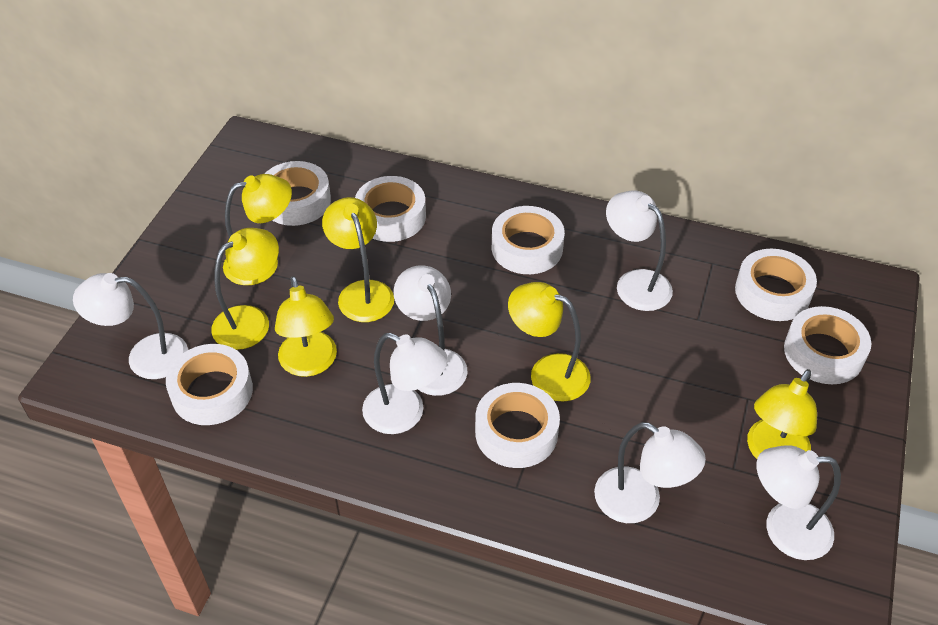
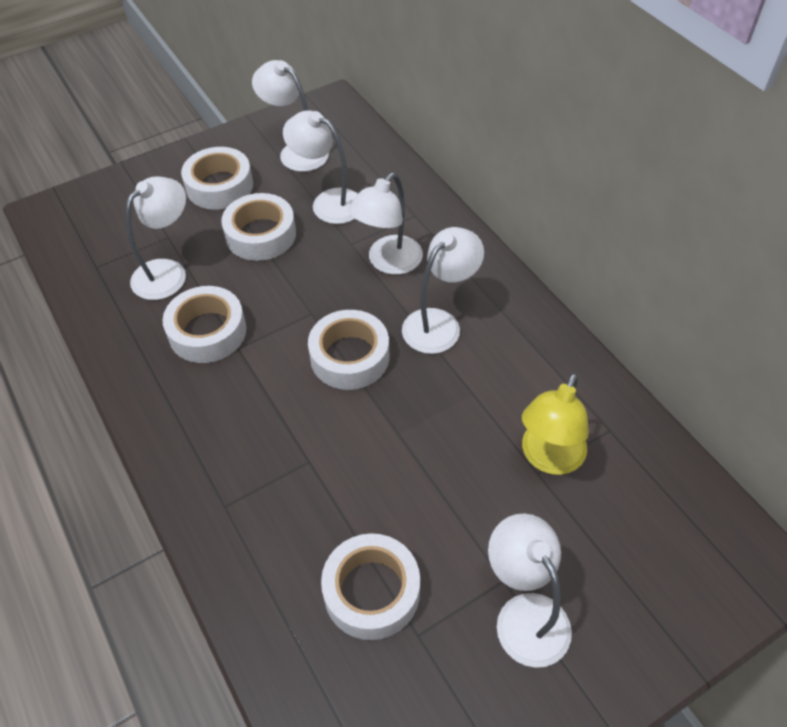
white tape: 7 -> 5
yellow lamp: 6 -> 1

